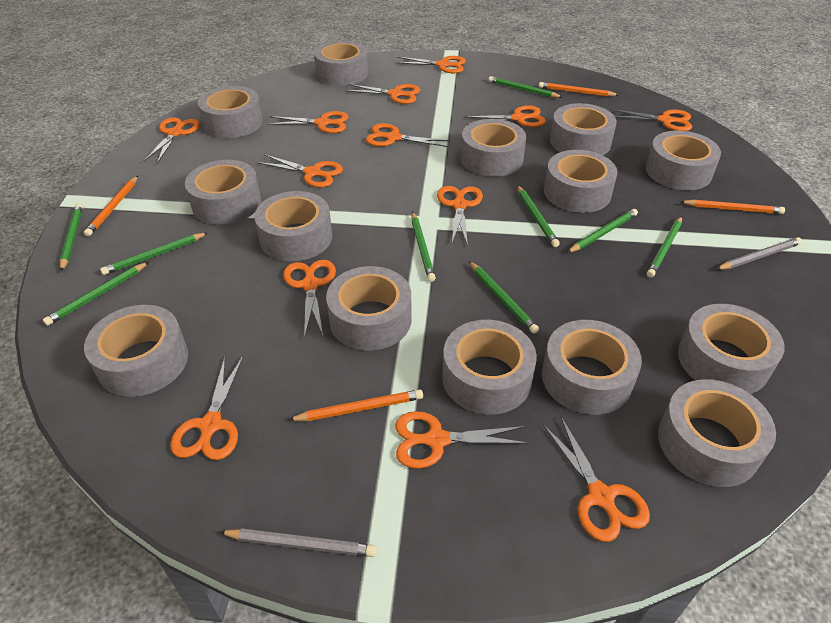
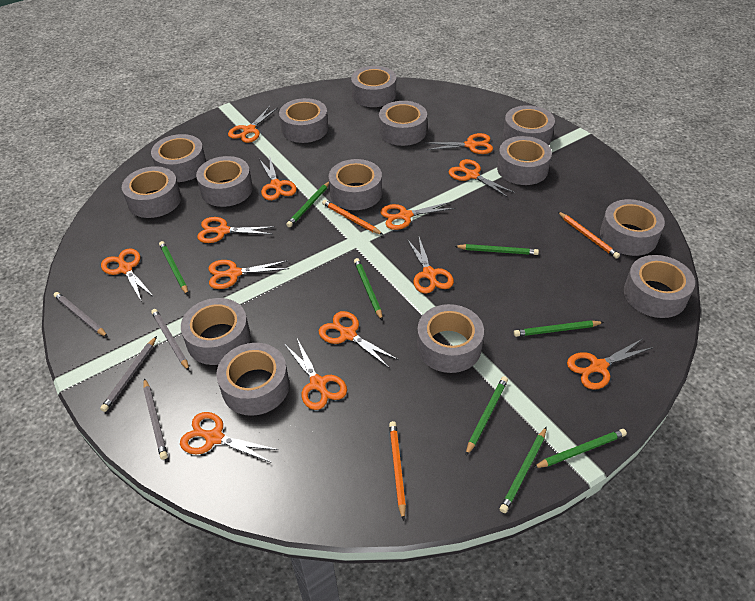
green pencil: 9 -> 8
grey pencil: 2 -> 4
orange pencil: 4 -> 3

